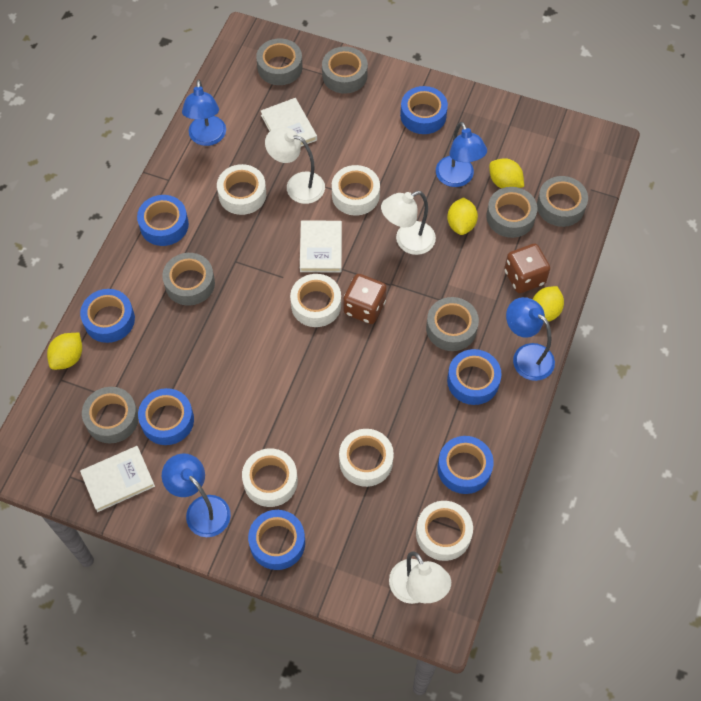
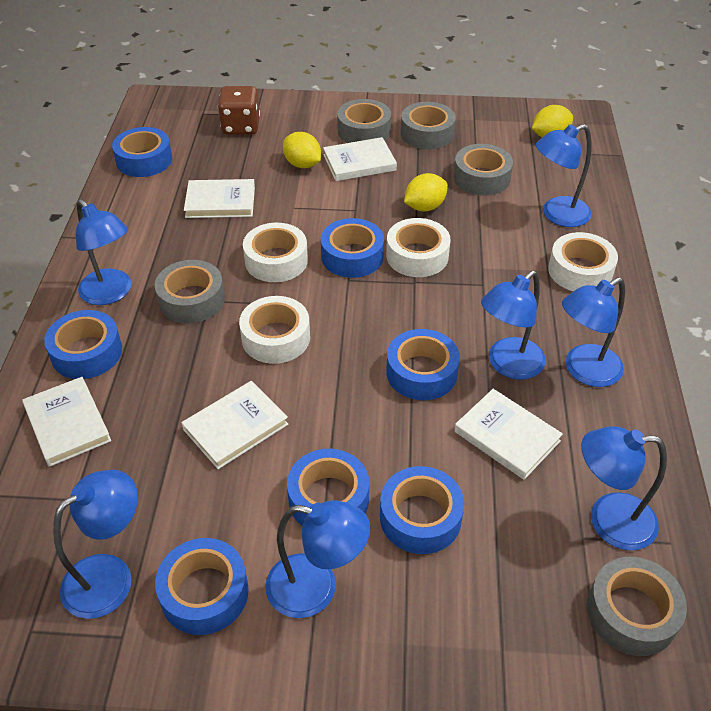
blue lamp: 4 -> 7
brown dice: 2 -> 1
grey tape: 7 -> 5
white book: 3 -> 5
white lamp: 3 -> 0
white tape: 6 -> 4
yellow lemon: 4 -> 3

